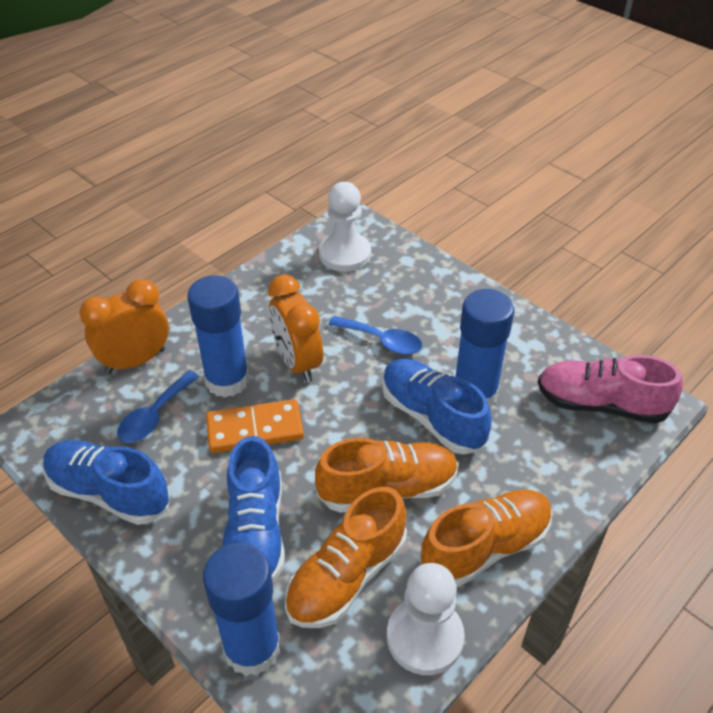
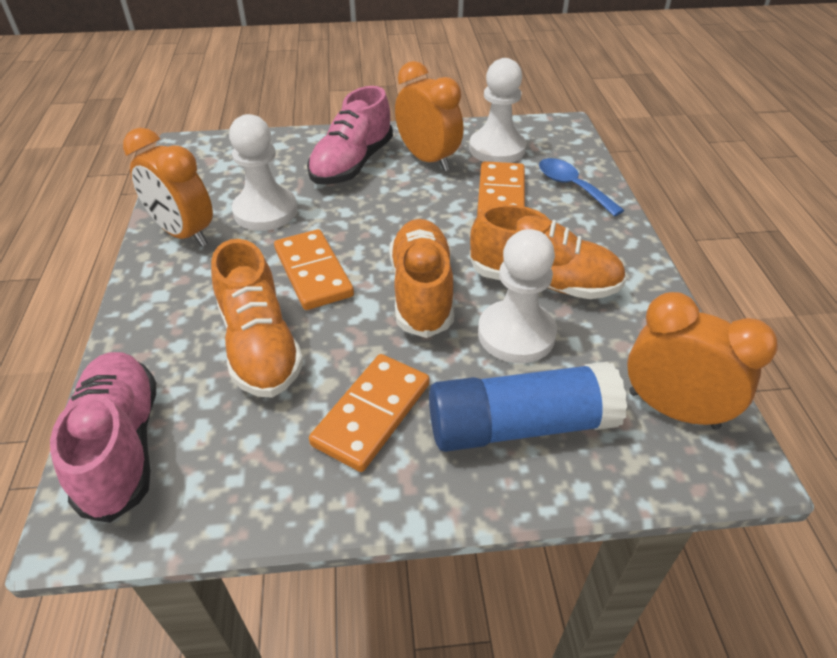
blue glue stick: 3 -> 1
blue shoe: 3 -> 0
blue spoon: 2 -> 1
orange clock: 2 -> 3
orange domino: 1 -> 3
pink shoe: 1 -> 2
white pawn: 2 -> 3

